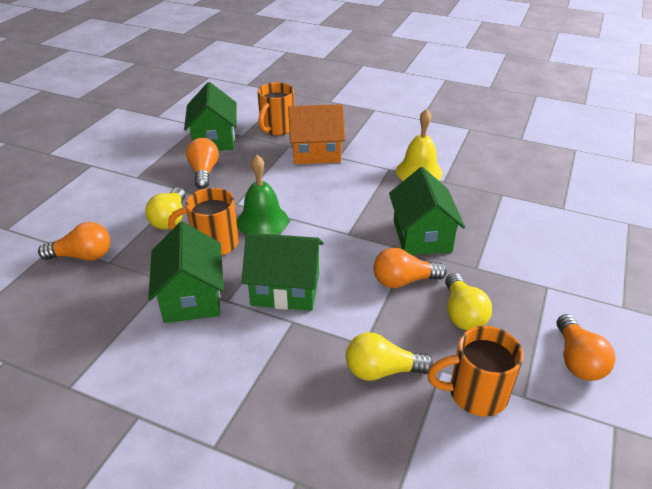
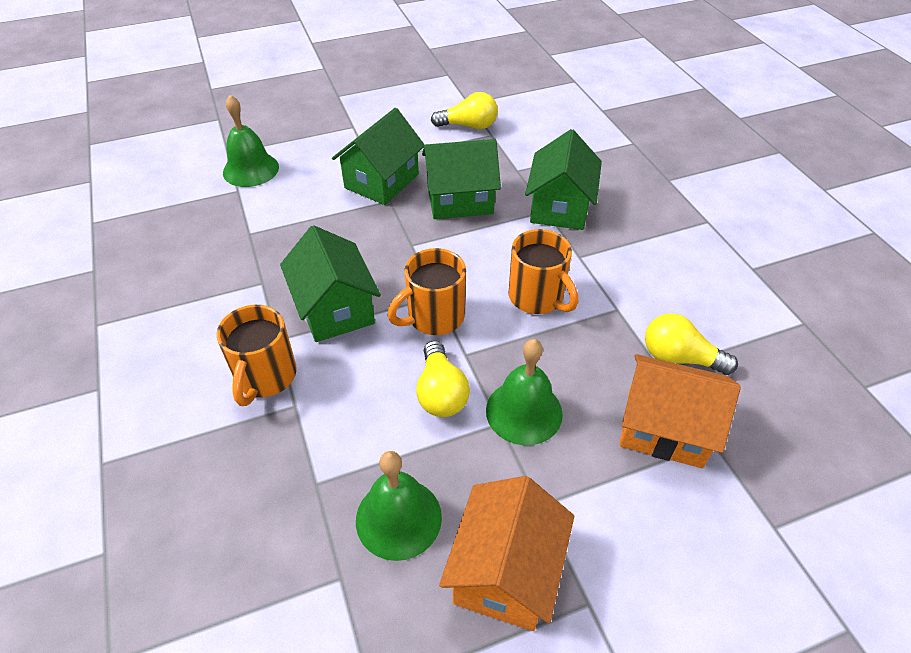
green bell: 1 -> 3
orange house: 1 -> 2
orange light bulb: 4 -> 0
yellow bell: 1 -> 0

